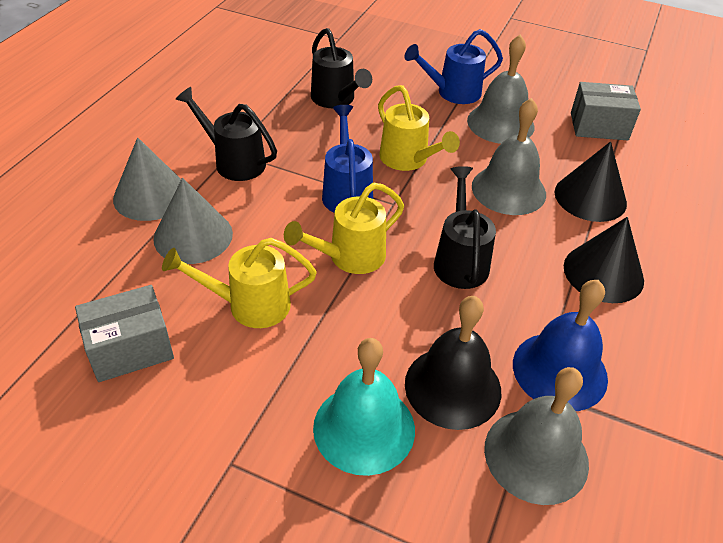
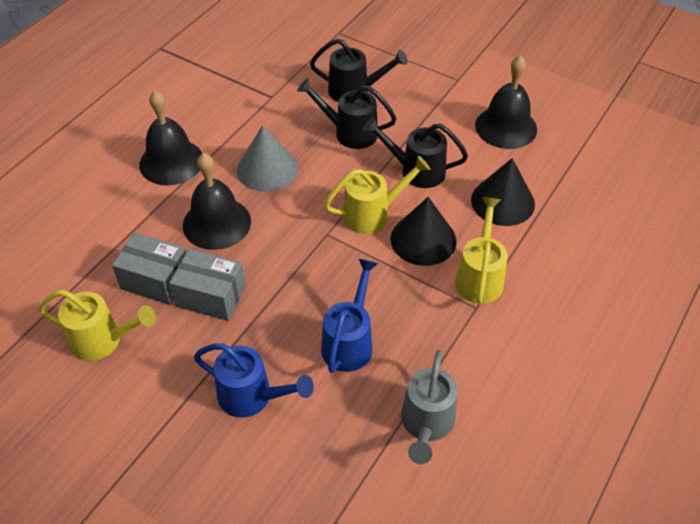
black bell: 1 -> 3
blue bell: 1 -> 0
grey bell: 3 -> 0
grey cone: 2 -> 1
grey watering can: 0 -> 1
turquoise bell: 1 -> 0

